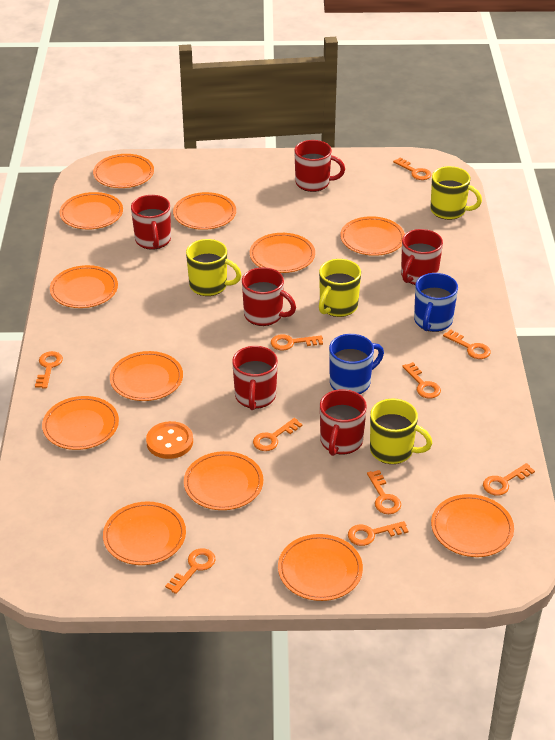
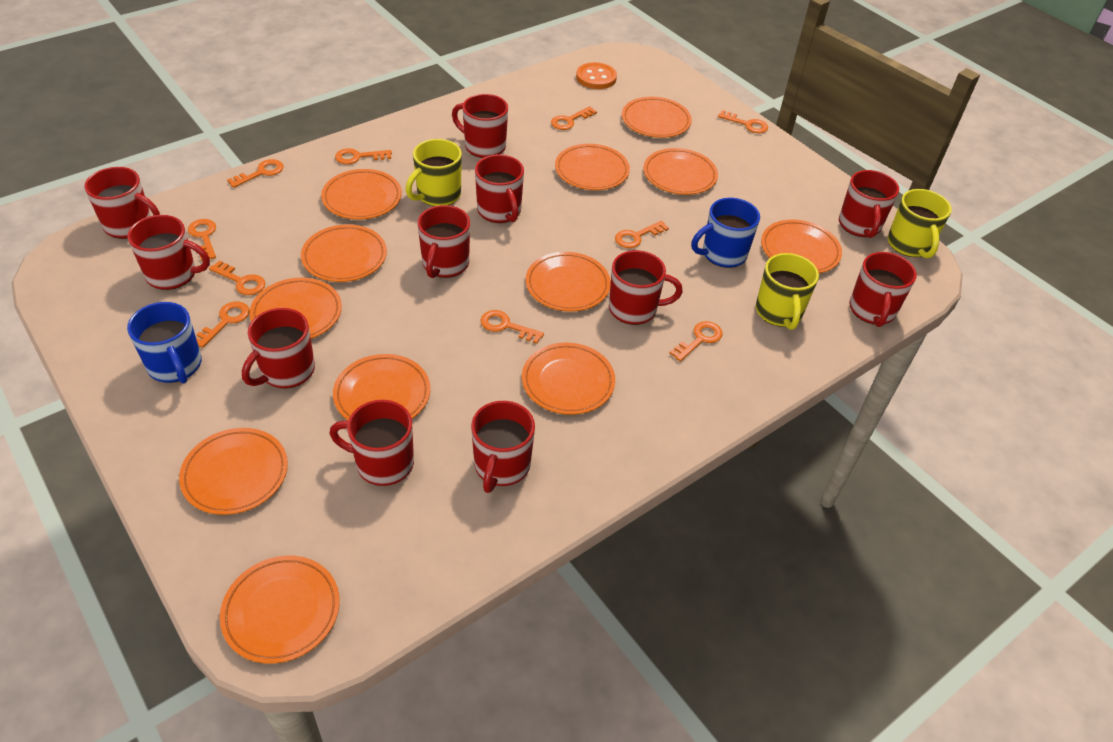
red mug: 6 -> 11
yellow mug: 4 -> 3

